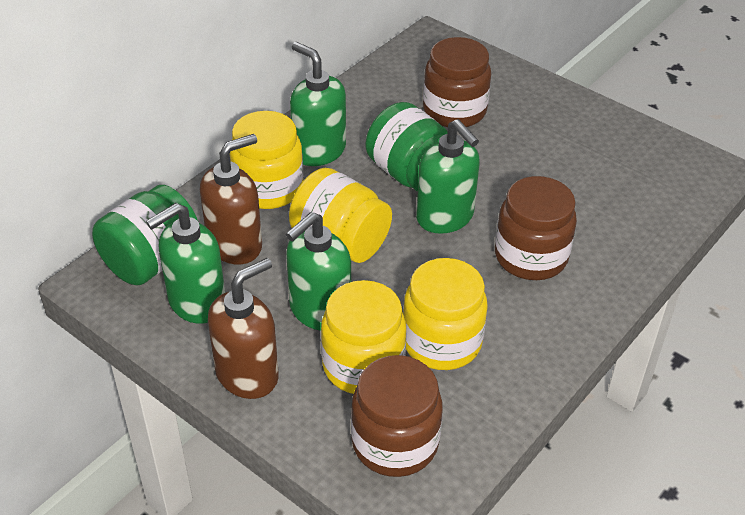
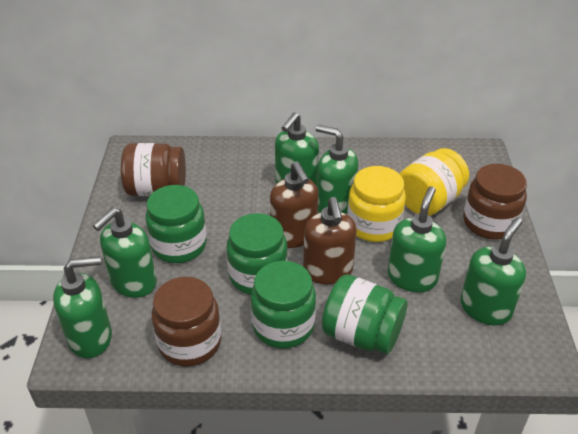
green jar: 2 -> 4
green soap dispenser: 4 -> 6
yellow jar: 4 -> 2

